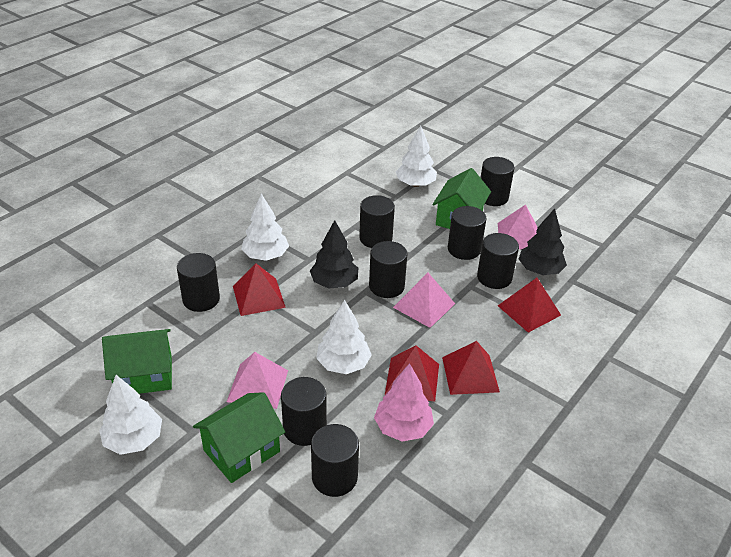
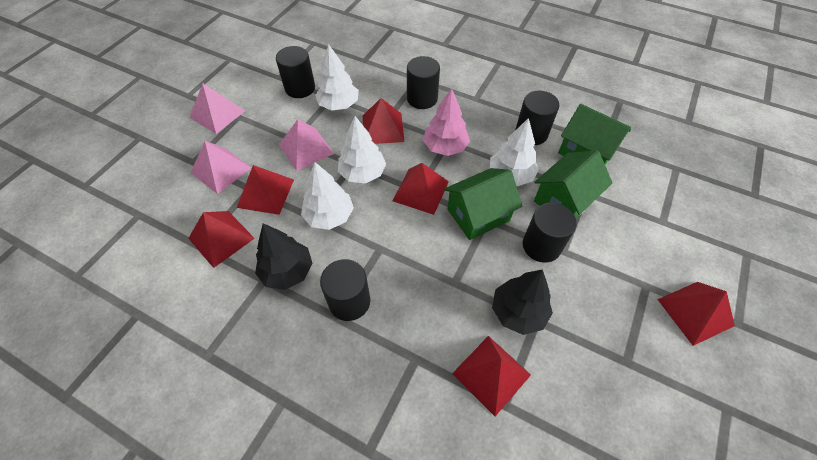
black cylinder: 8 -> 5
red pyramid: 4 -> 6

